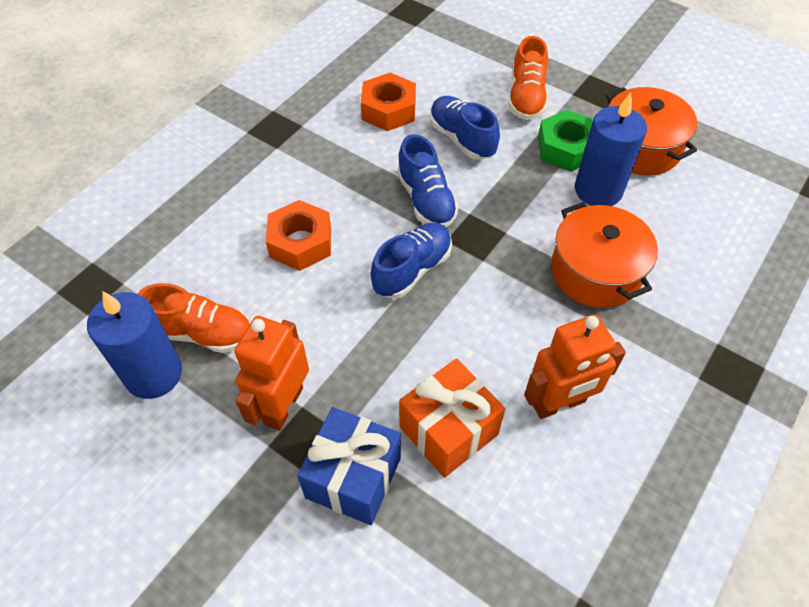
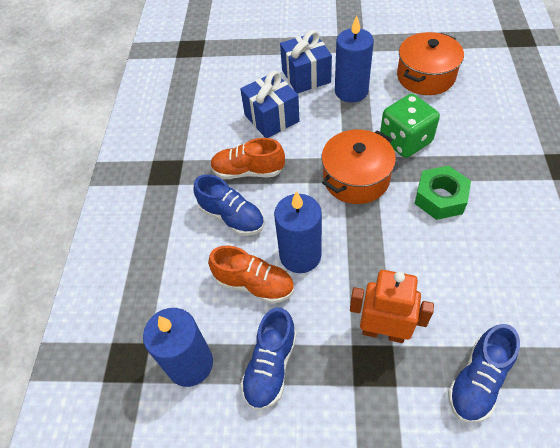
blue candle: 2 -> 3
blue gift: 1 -> 2
green dice: 0 -> 1
orange gift: 1 -> 0
orange nut: 2 -> 0
orange robot: 2 -> 1

